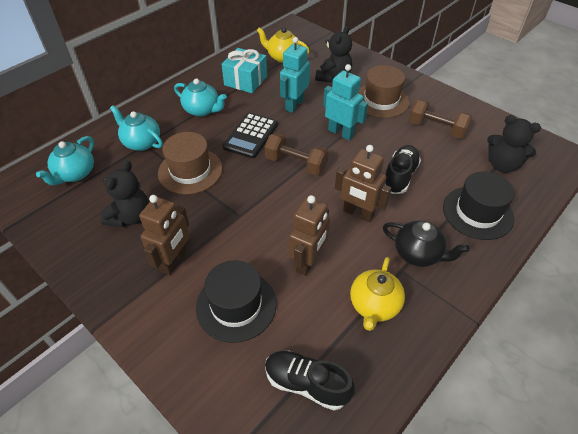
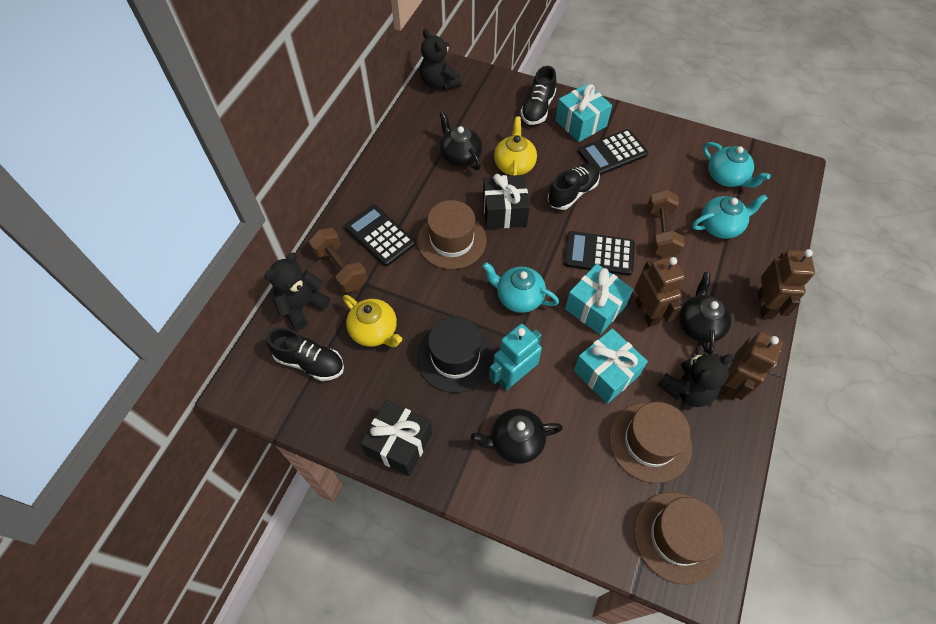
black calculator: 1 -> 3
black gift: 0 -> 2
black hat: 2 -> 1
black shoe: 2 -> 3
black teapot: 1 -> 3
brown hat: 2 -> 3
turquoise gift: 1 -> 3
turquoise robot: 2 -> 1

